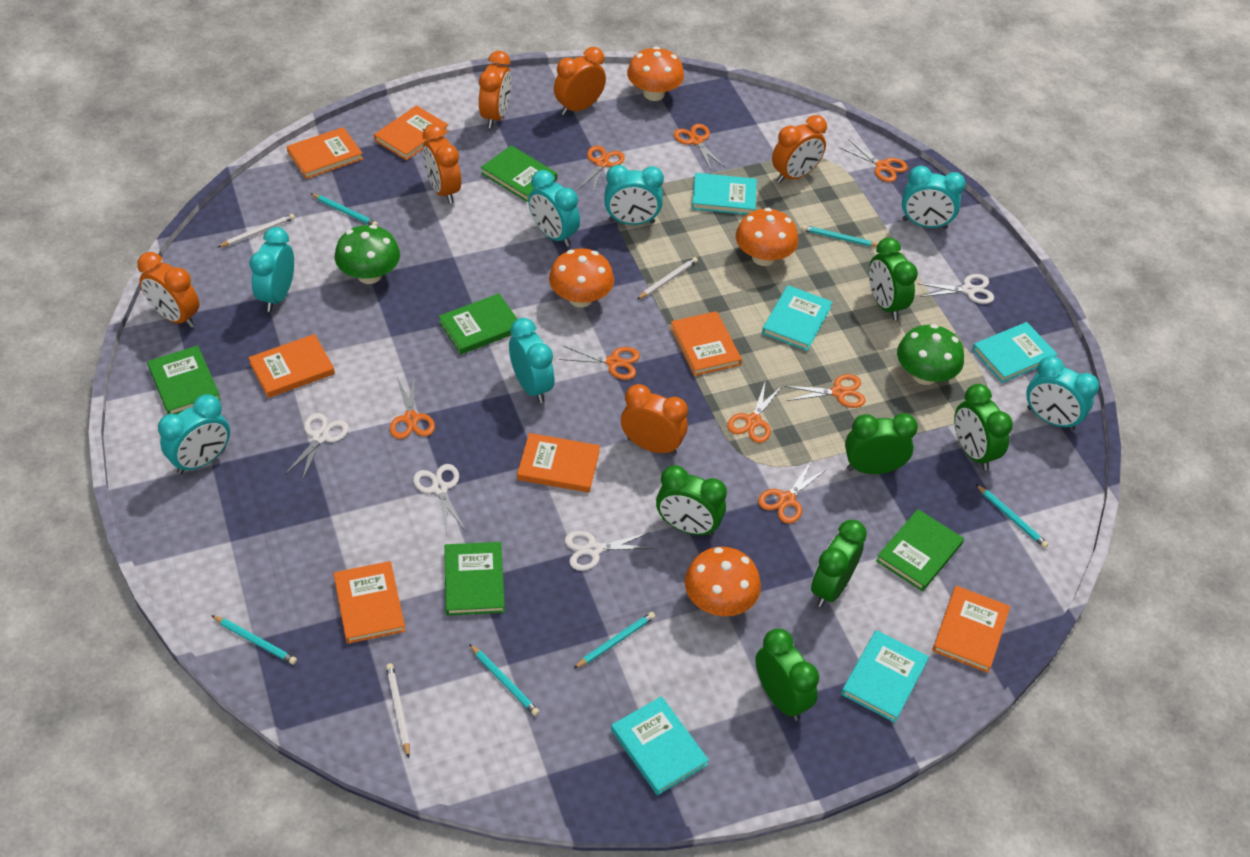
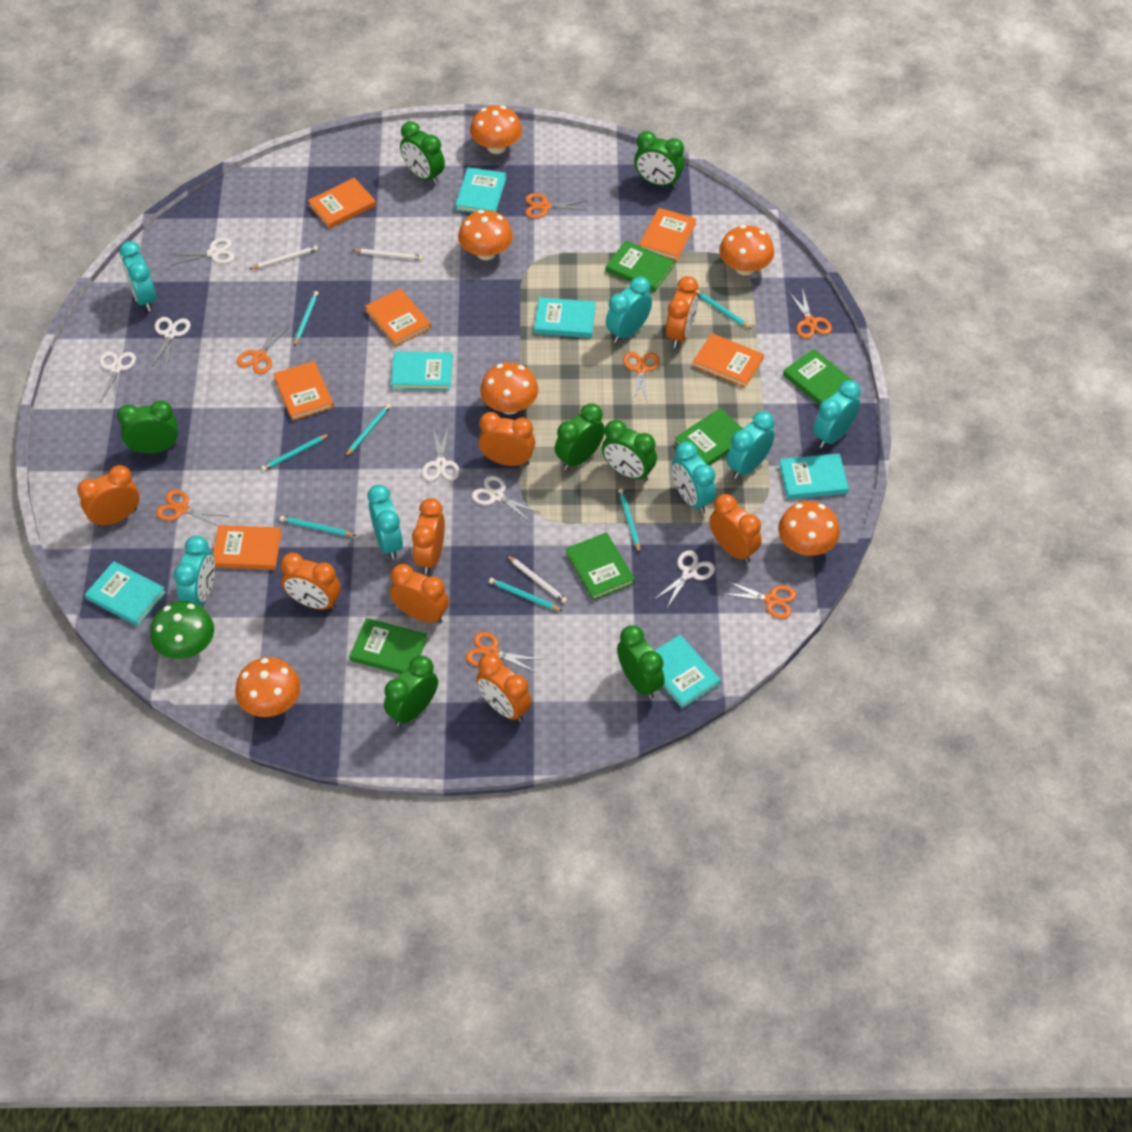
green clock: 6 -> 7
green mushroom: 2 -> 1
orange book: 7 -> 6
orange clock: 6 -> 8
orange mushroom: 4 -> 6
orange scissors: 8 -> 7
turquoise book: 5 -> 6
turquoise pencil: 6 -> 7
white scissors: 4 -> 6

